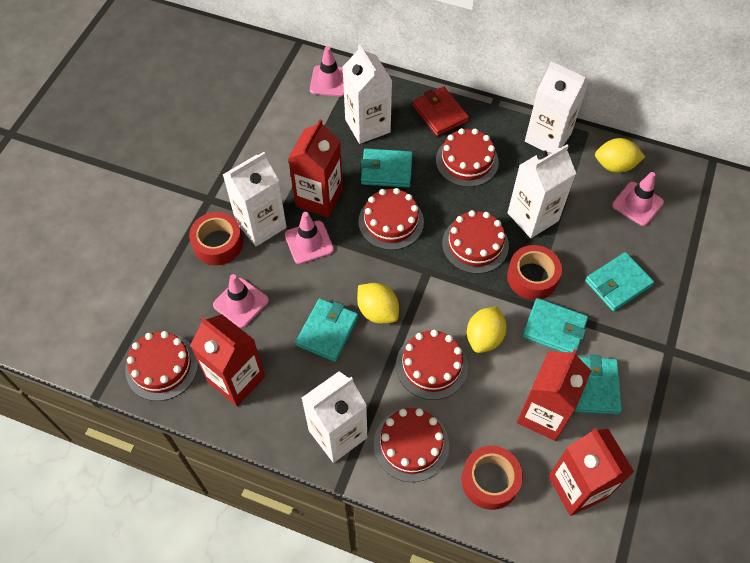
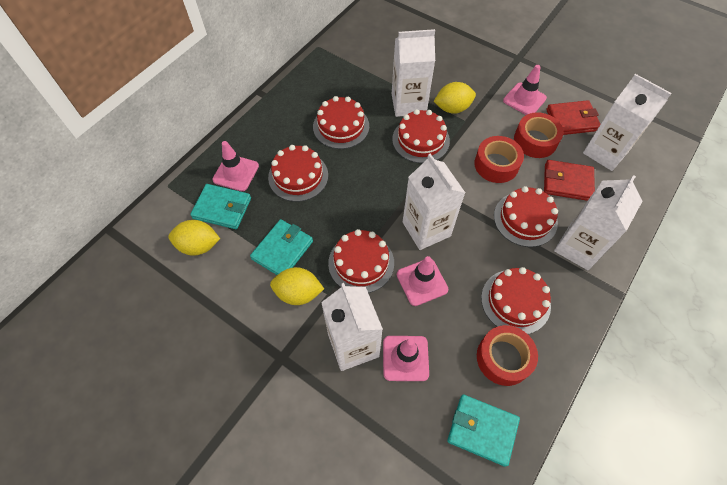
red carton: 4 -> 0
red wallet: 1 -> 2
turquoise wallet: 5 -> 3

